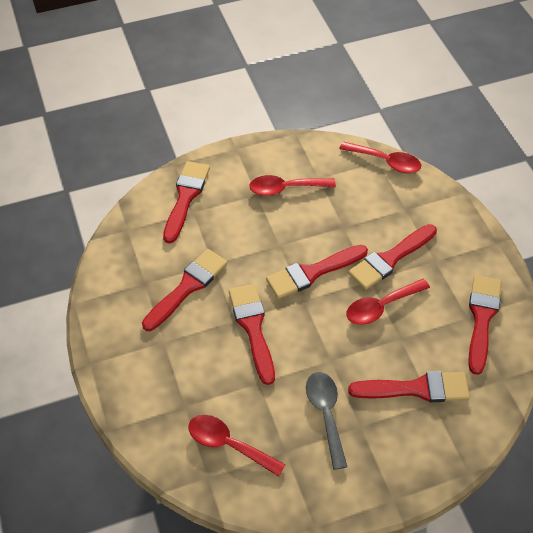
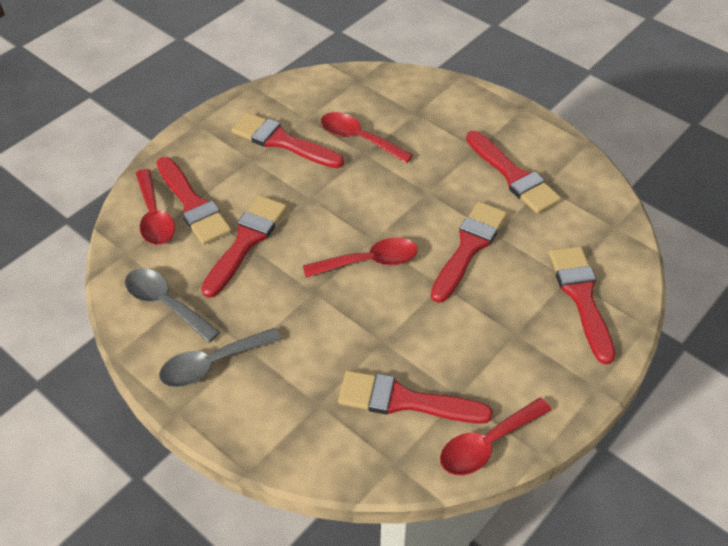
grey spoon: 1 -> 2

